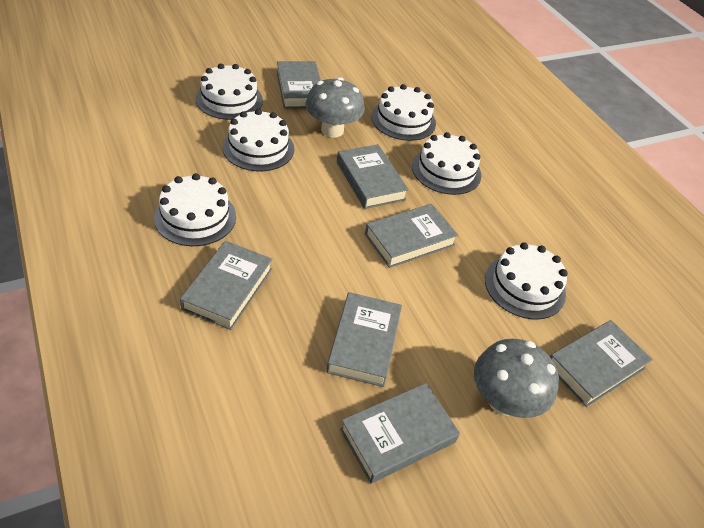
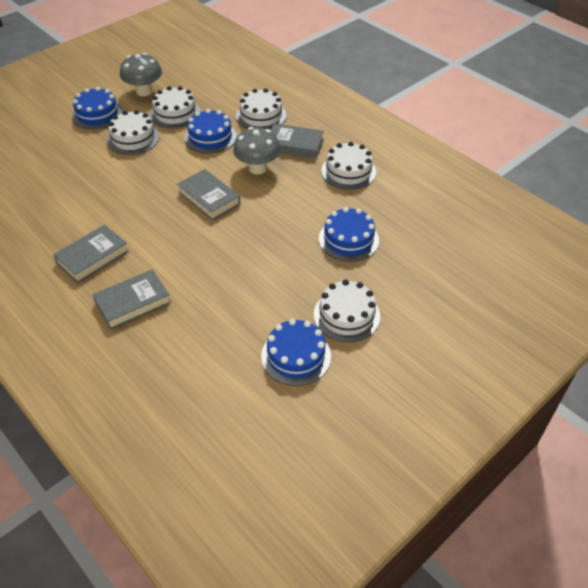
blue cake: 0 -> 4
grey book: 7 -> 4
white cake: 6 -> 5

